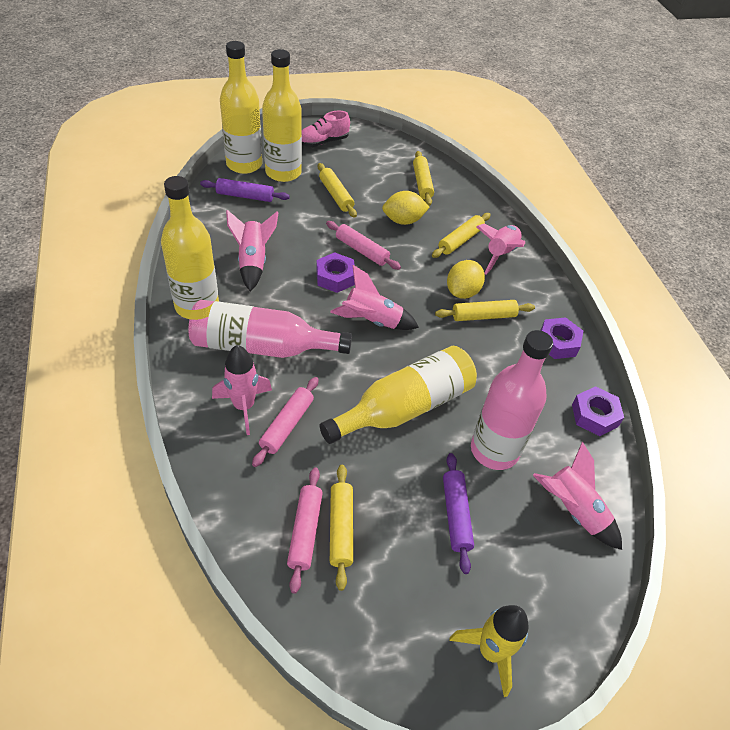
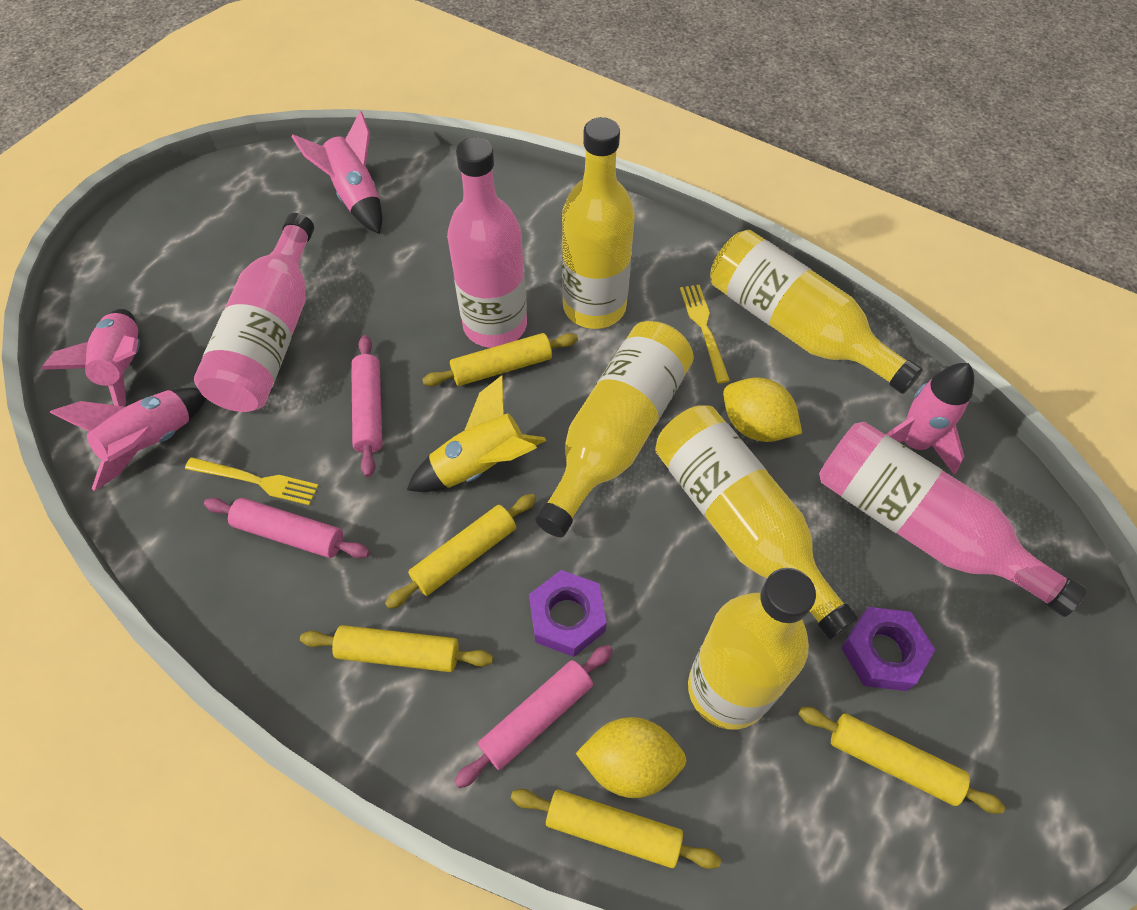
pink bottle: 2 -> 3
pink rocket: 5 -> 4
pink shoe: 1 -> 0
purple nut: 3 -> 2
purple rolling pin: 2 -> 0
yellow bottle: 4 -> 5
yellow fork: 0 -> 2

